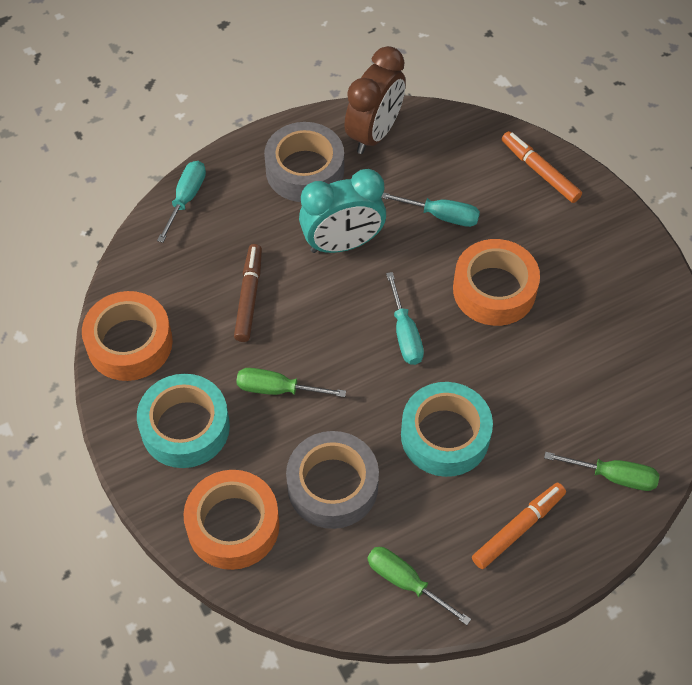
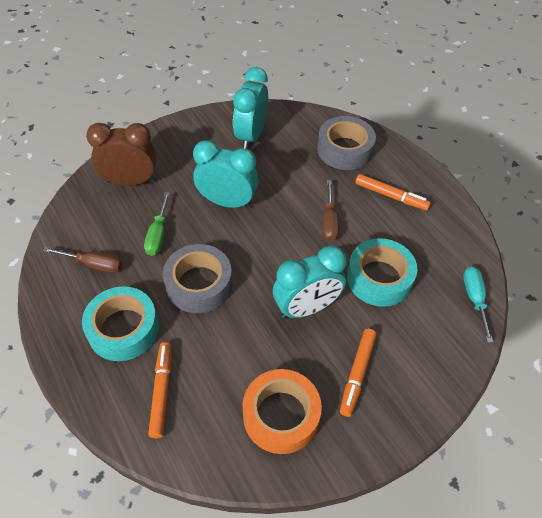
brown marker: 1 -> 0
brown screwdriver: 0 -> 2
green screwdriver: 3 -> 1
orange marker: 2 -> 3
orange tape: 3 -> 1
turquoise clock: 1 -> 3
turquoise screwdriver: 3 -> 1

